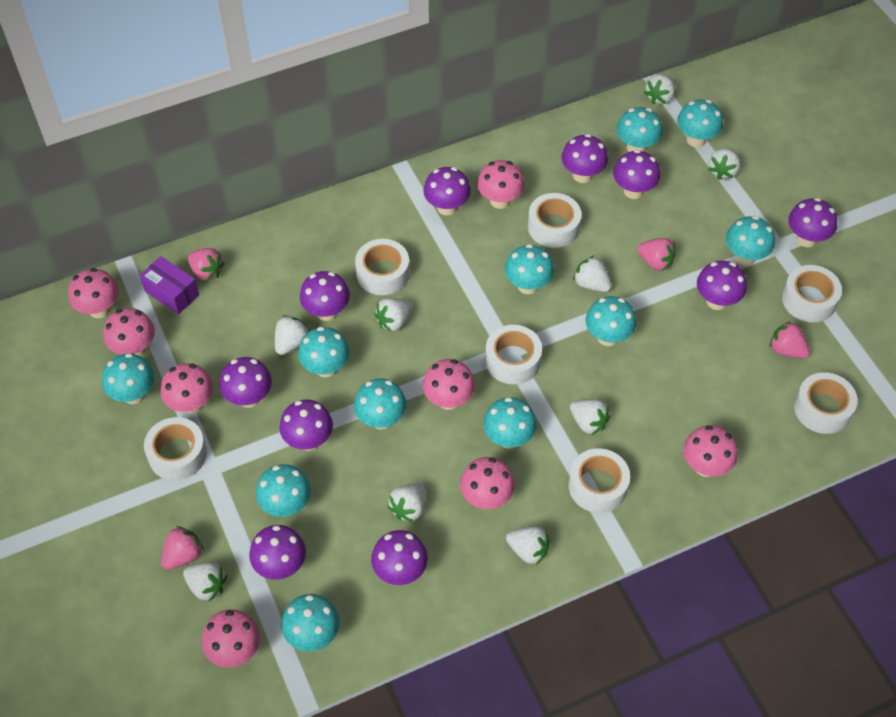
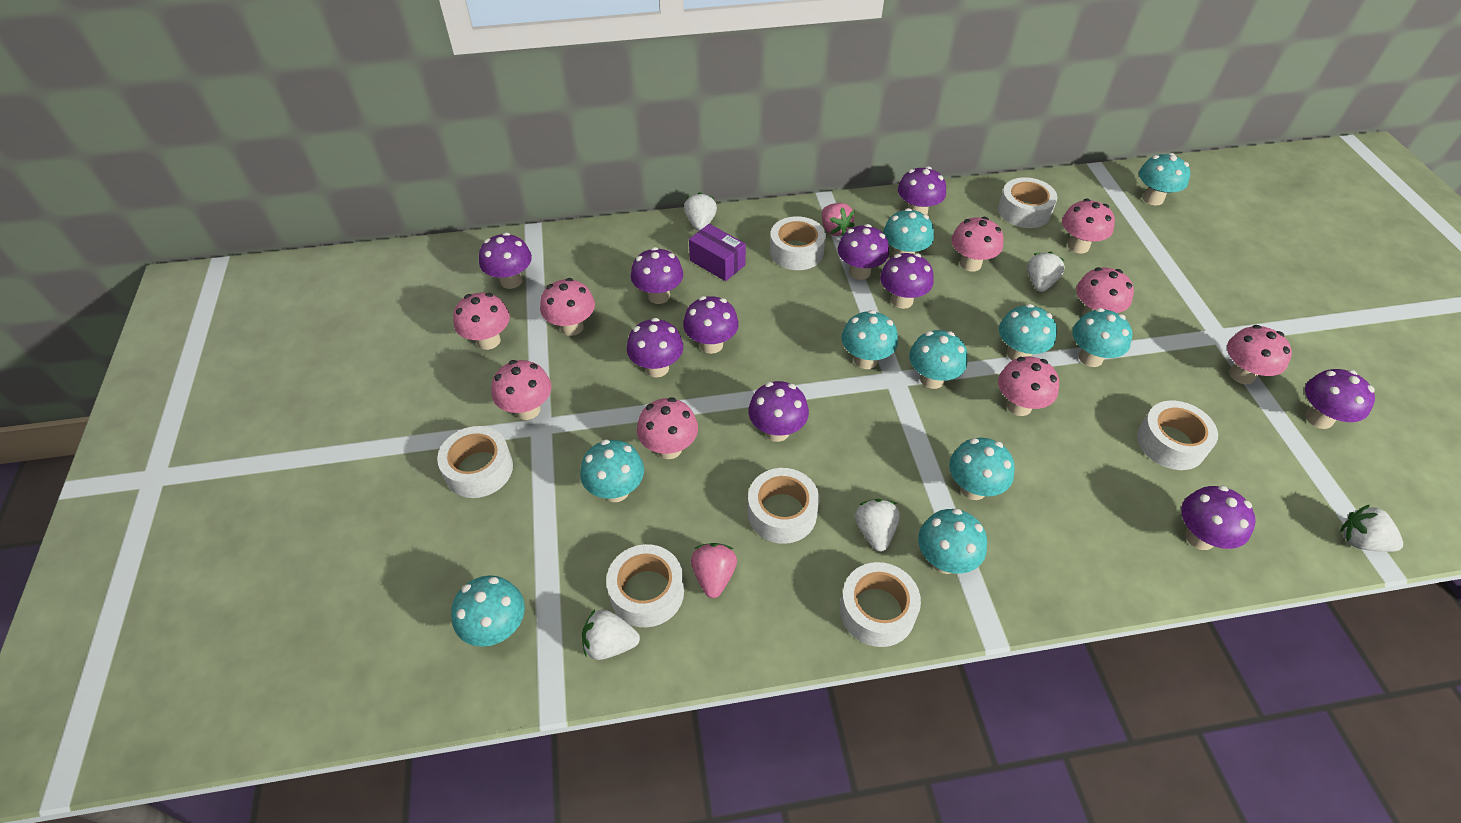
pink mushroom: 8 -> 9
pink strawberry: 4 -> 2
turquoise mushroom: 11 -> 10
white strawberry: 9 -> 5

